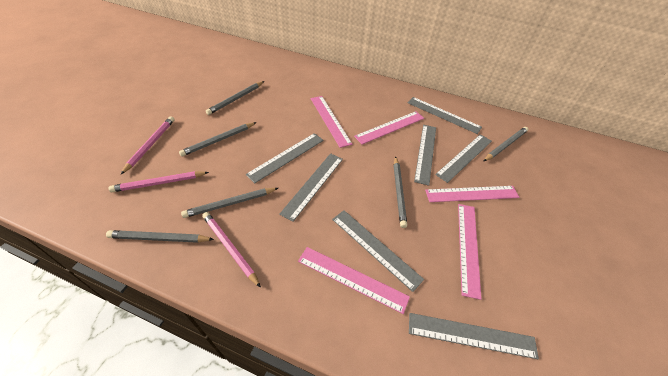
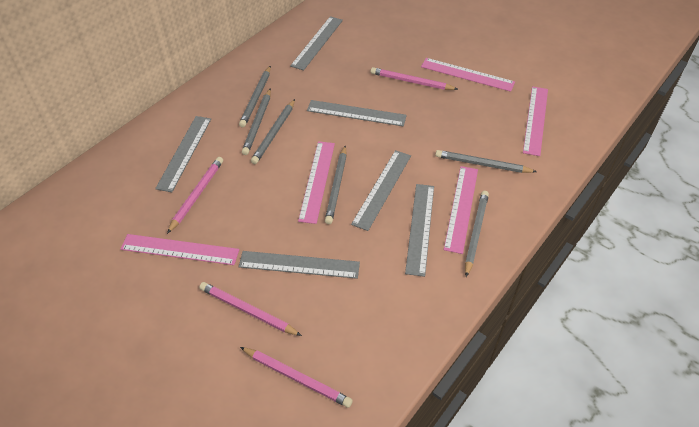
grey ruler: 7 -> 6
pink pencil: 3 -> 4

